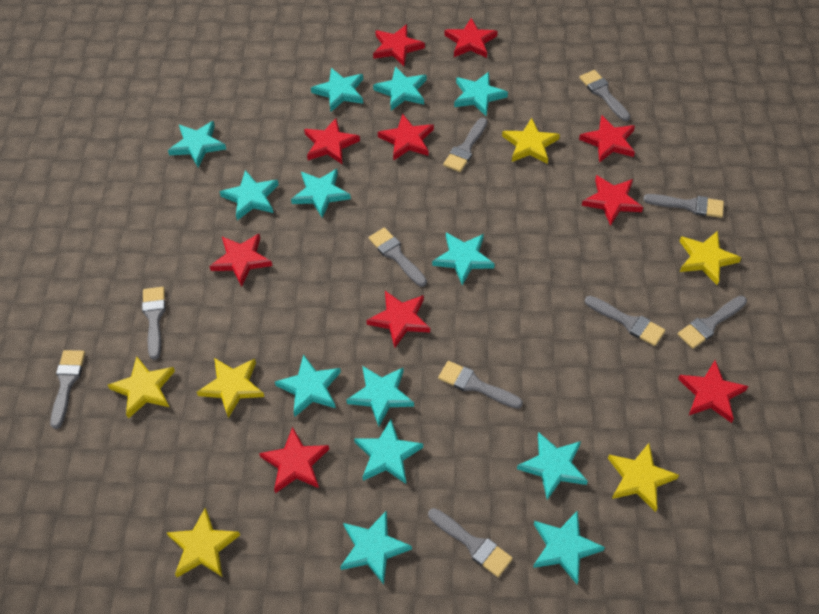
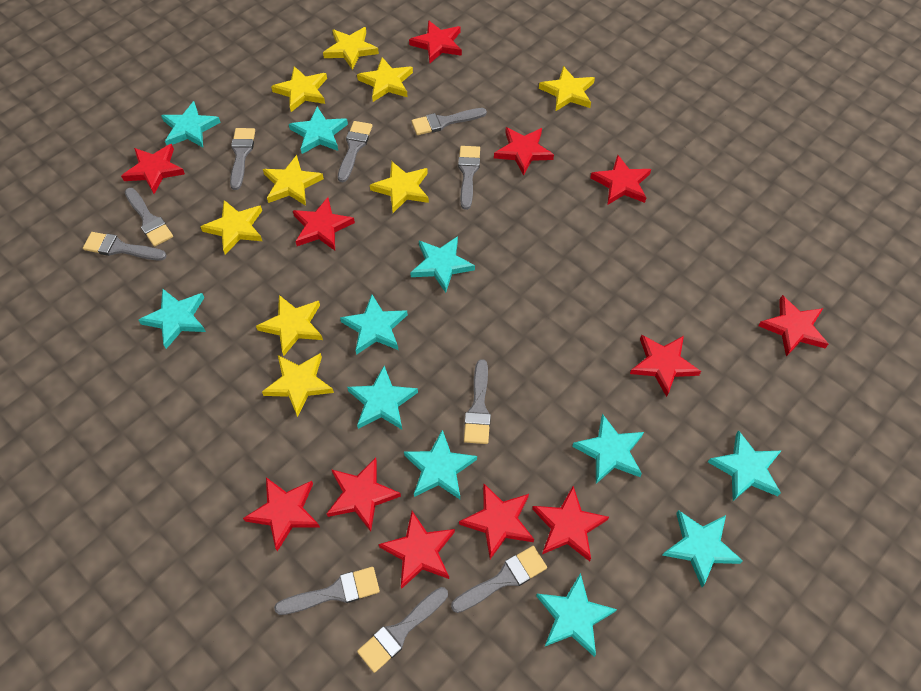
red star: 10 -> 12
turquoise star: 13 -> 11
yellow star: 6 -> 9

